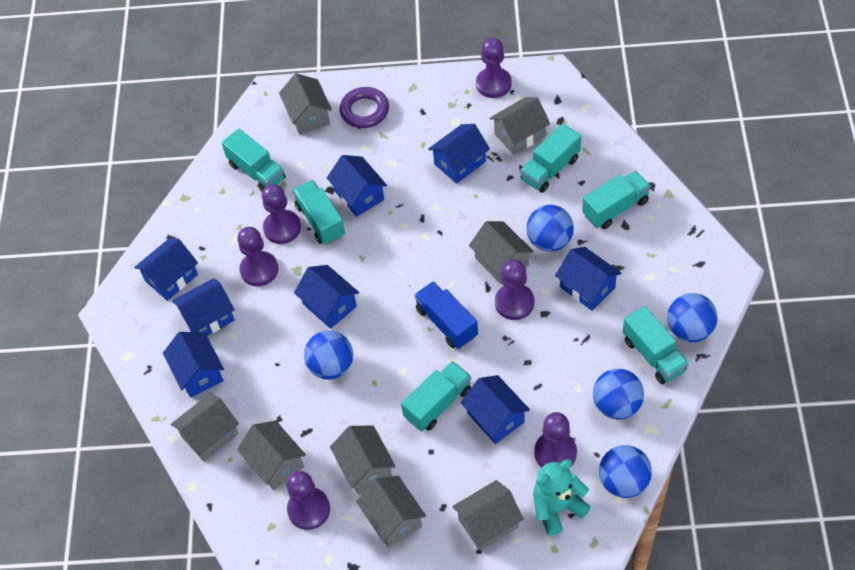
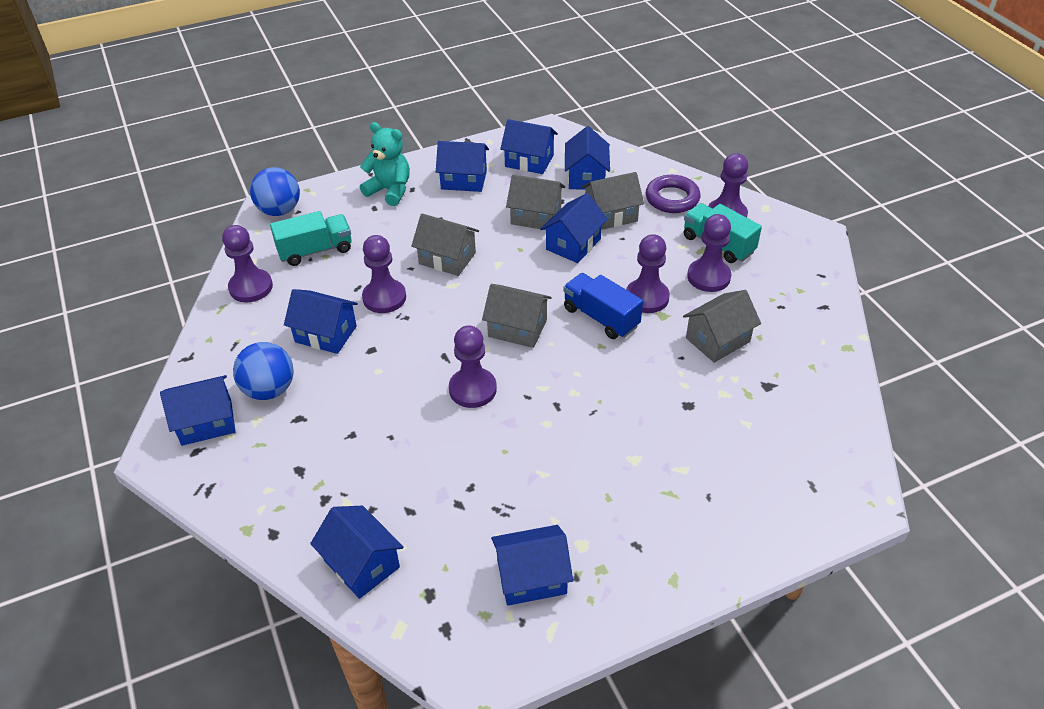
blue ball: 5 -> 2
grey house: 8 -> 5
turquoise truck: 6 -> 2

